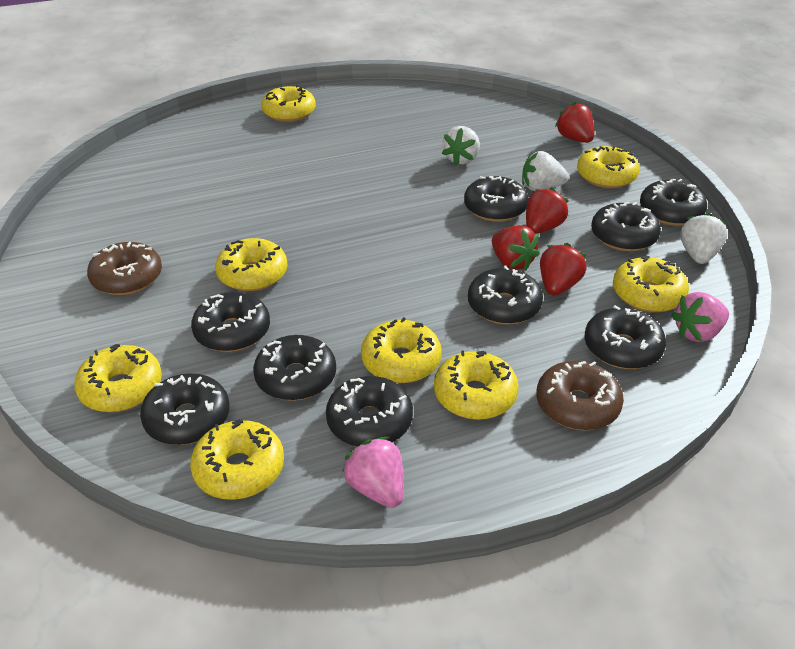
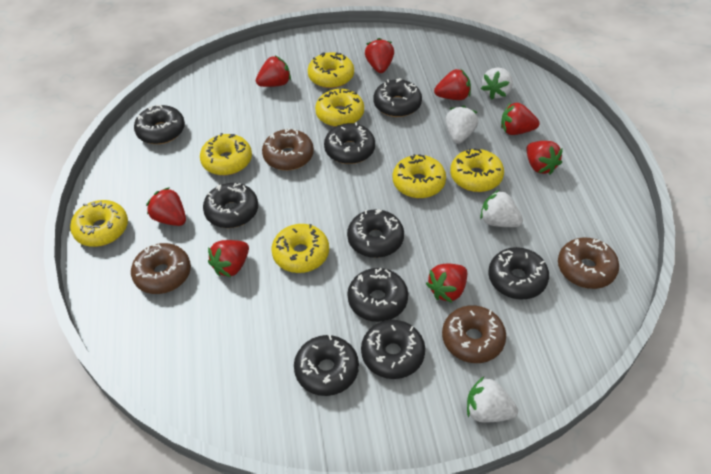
brown donut: 2 -> 4
pink strawberry: 2 -> 0
red strawberry: 4 -> 8
white strawberry: 3 -> 4
yellow donut: 8 -> 7

